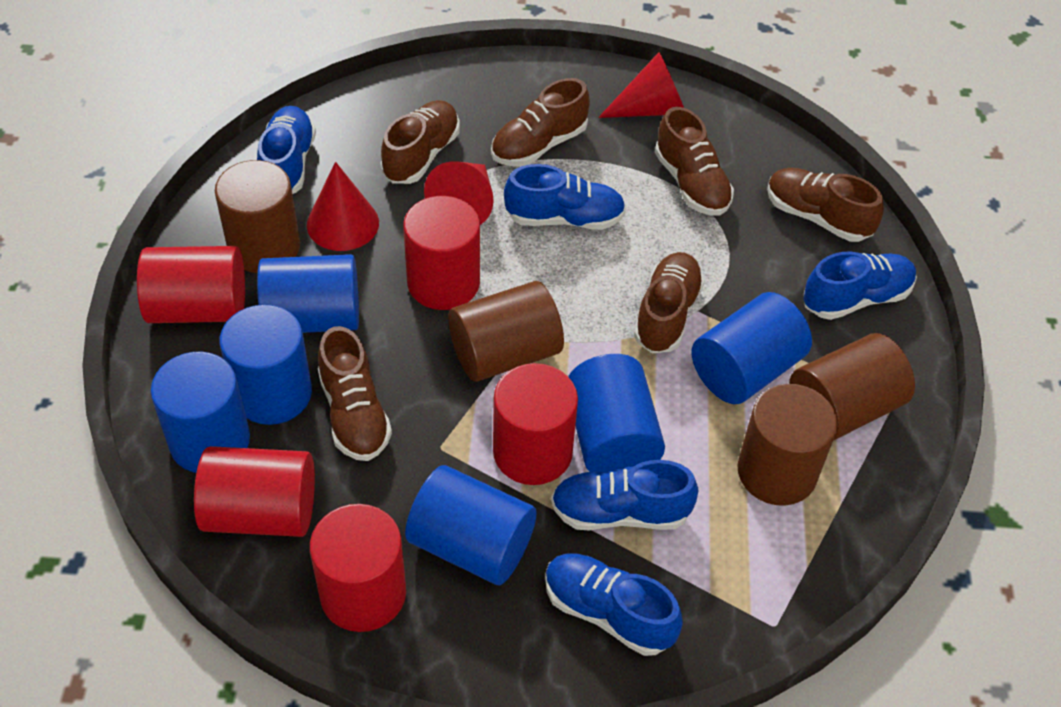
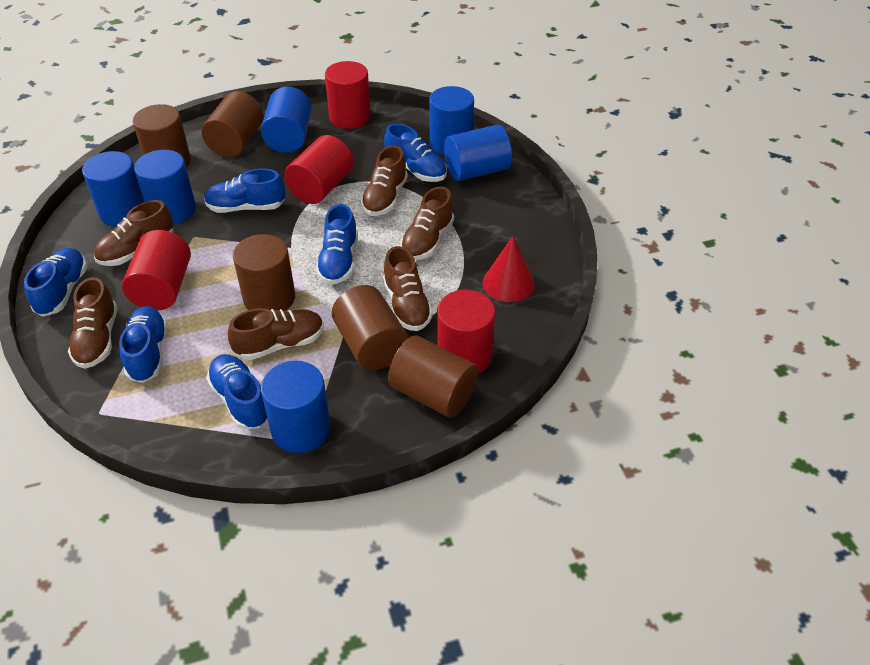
blue shoe: 5 -> 6
brown cylinder: 4 -> 5
red cone: 3 -> 1
red cylinder: 5 -> 4

